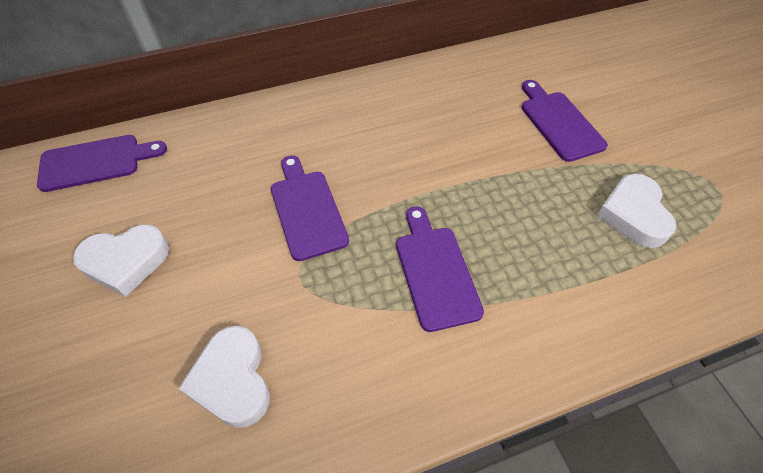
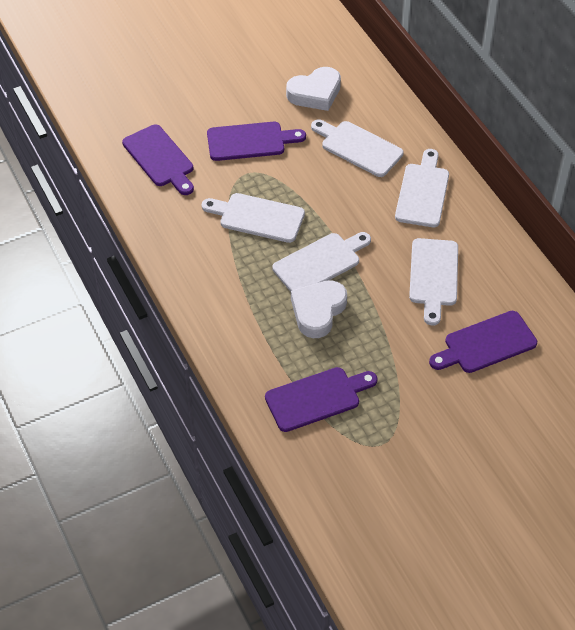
white cutting board: 0 -> 5
white heart: 3 -> 2

